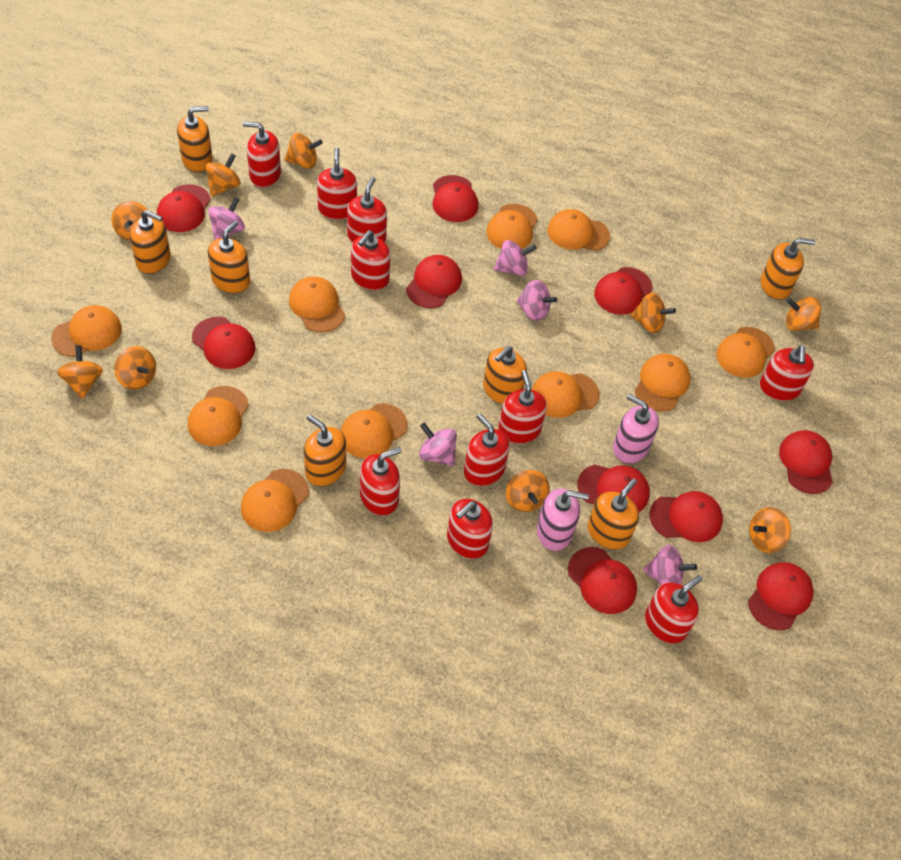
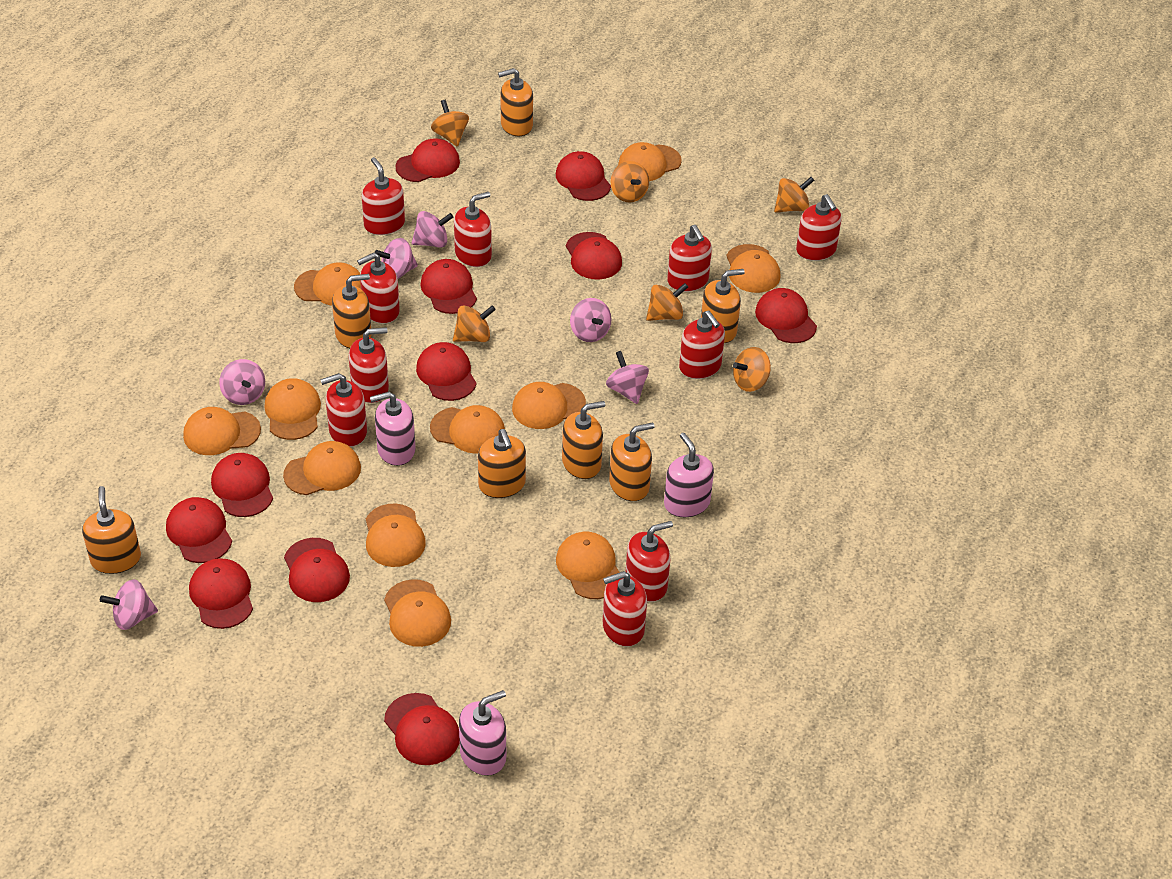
orange cap: 10 -> 11
orange spinning top: 9 -> 6
pink soap dispenser: 2 -> 3
pink spinning top: 5 -> 6
red cap: 10 -> 11

